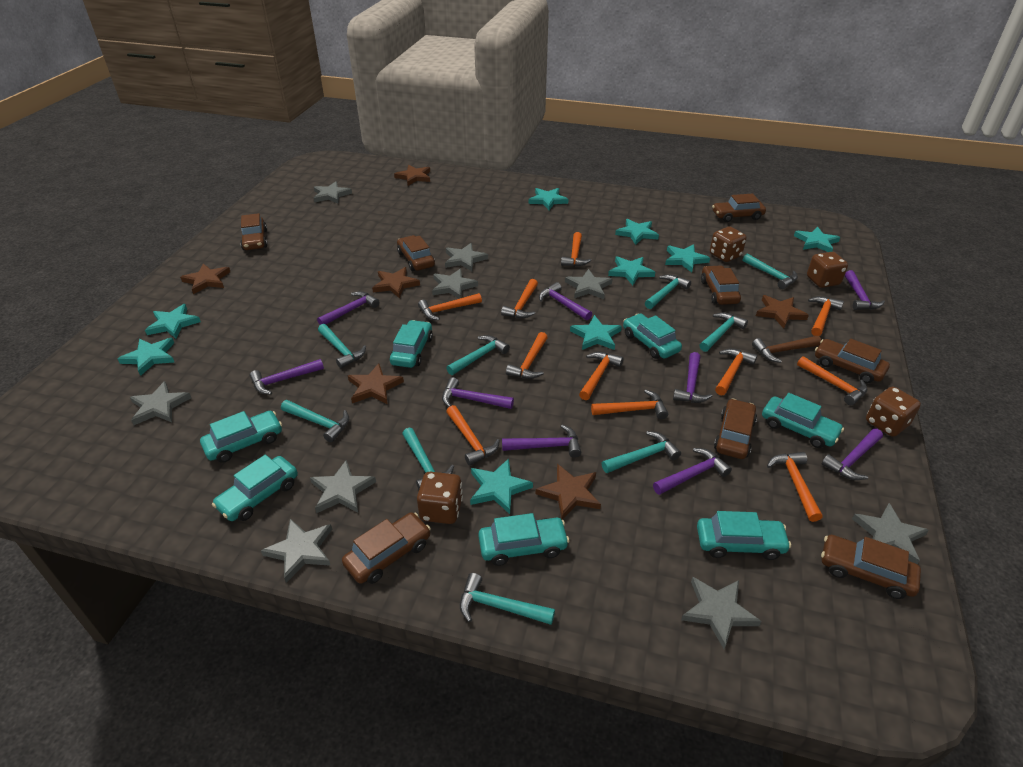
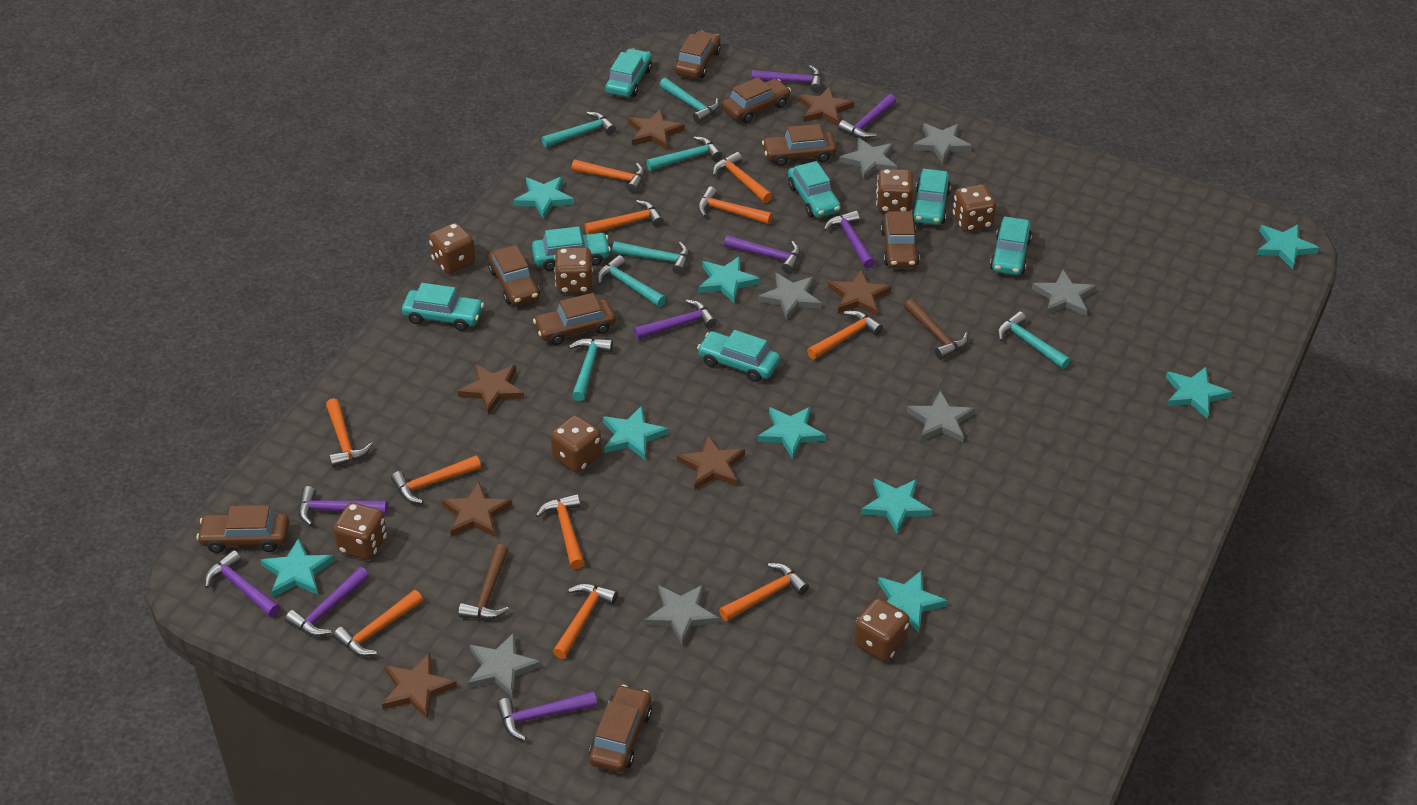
brown dice: 4 -> 7
brown hammer: 1 -> 2
brown star: 6 -> 7
grey star: 9 -> 7
turquoise hammer: 9 -> 7

